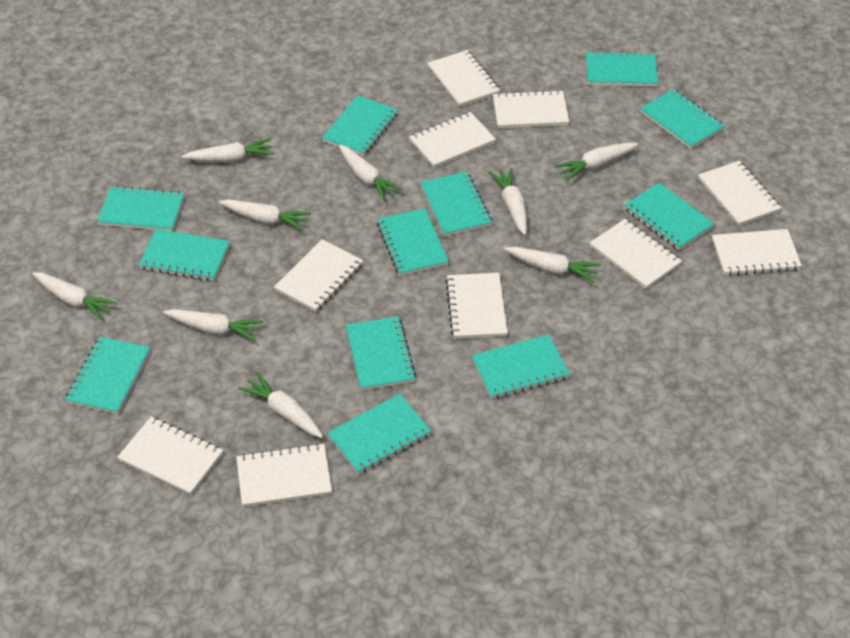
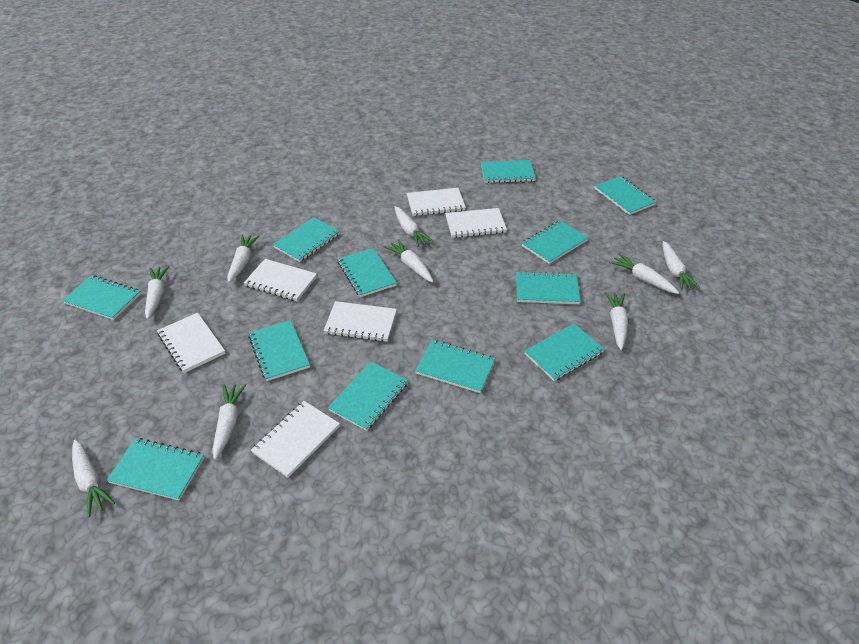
white notebook: 10 -> 6

